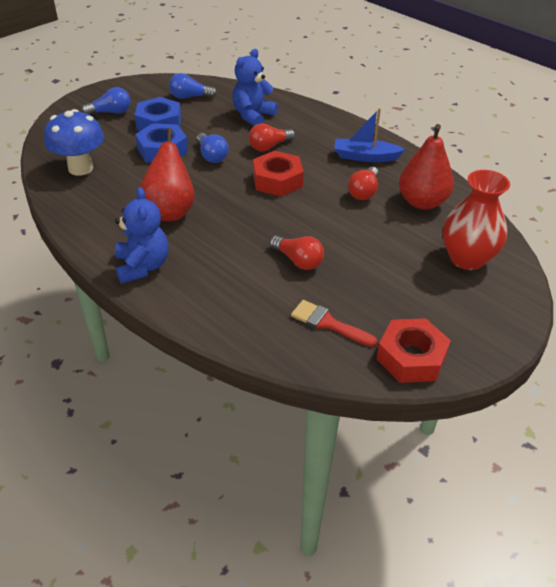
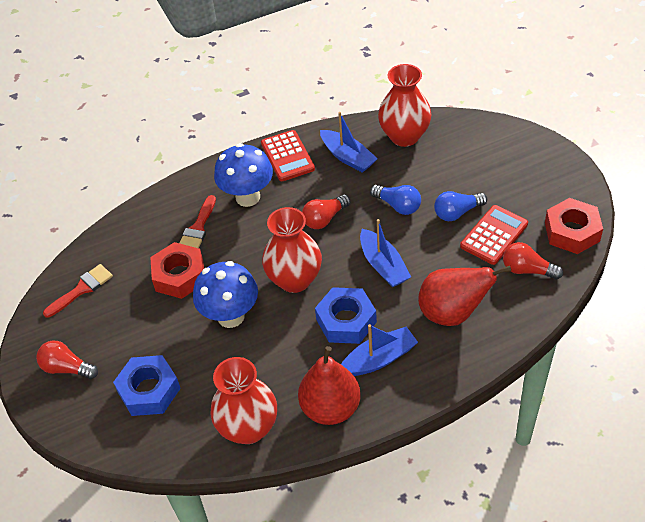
blue boat: 1 -> 3
blue light bulb: 3 -> 2
blue mushroom: 1 -> 2
blue teddy bear: 2 -> 0
red brush: 1 -> 2
red calculator: 0 -> 2
red vase: 1 -> 3

